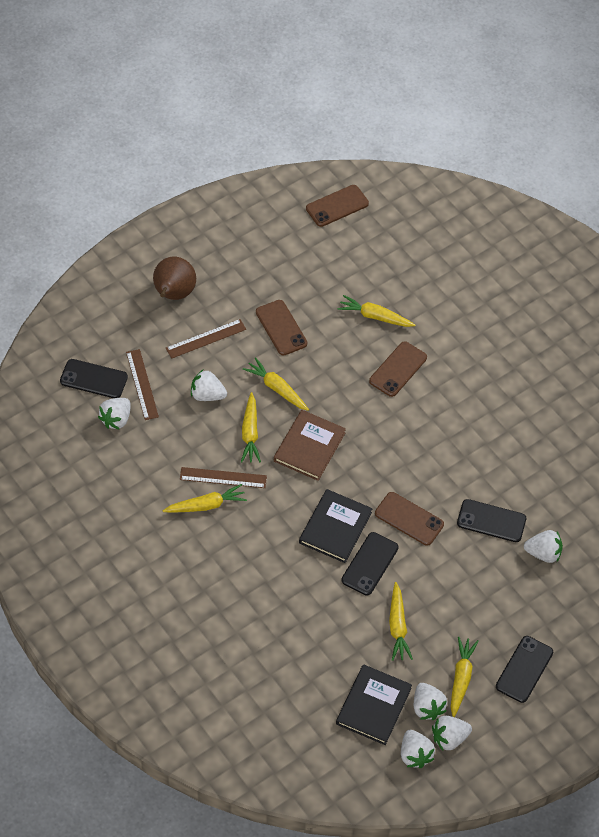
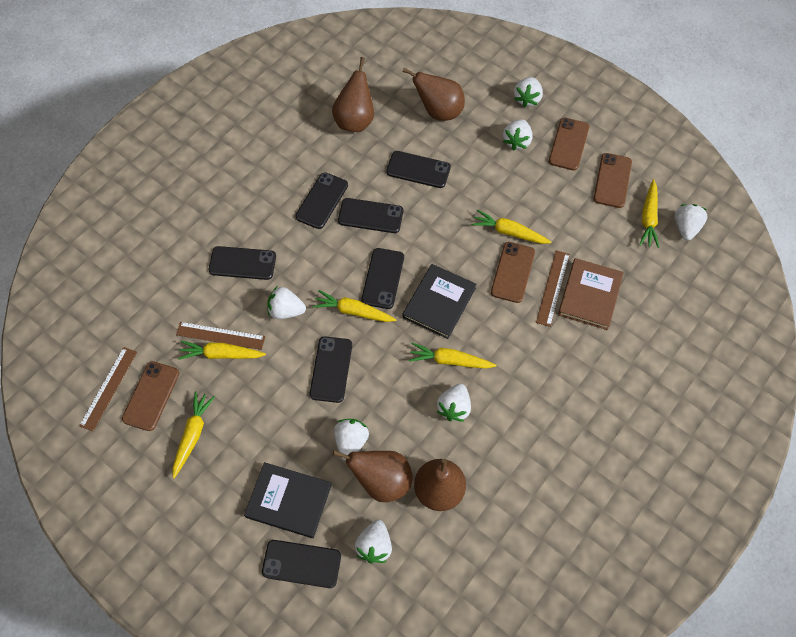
black phone: 4 -> 7
brown pear: 1 -> 4
white strawberry: 6 -> 7

